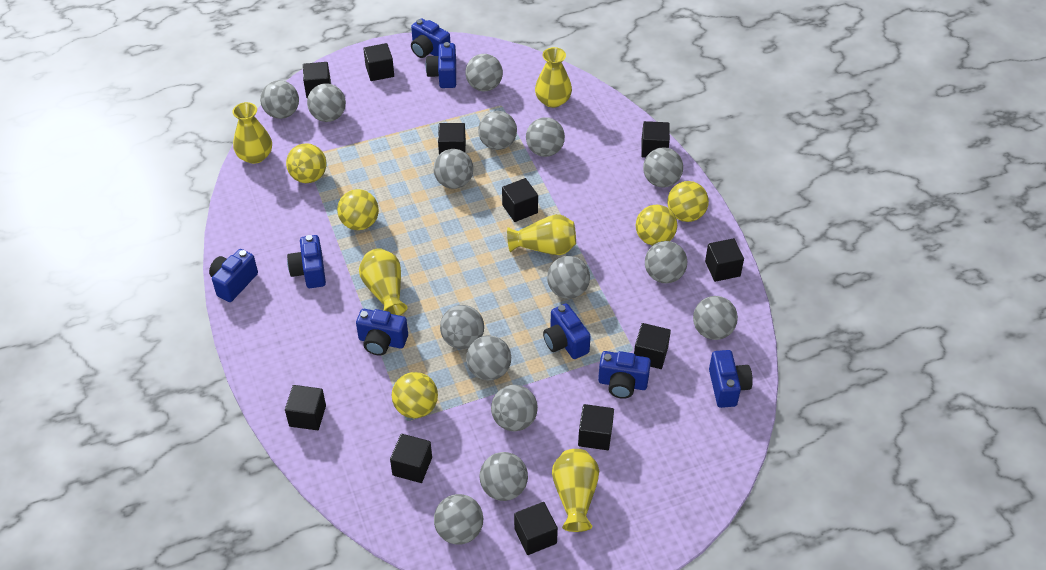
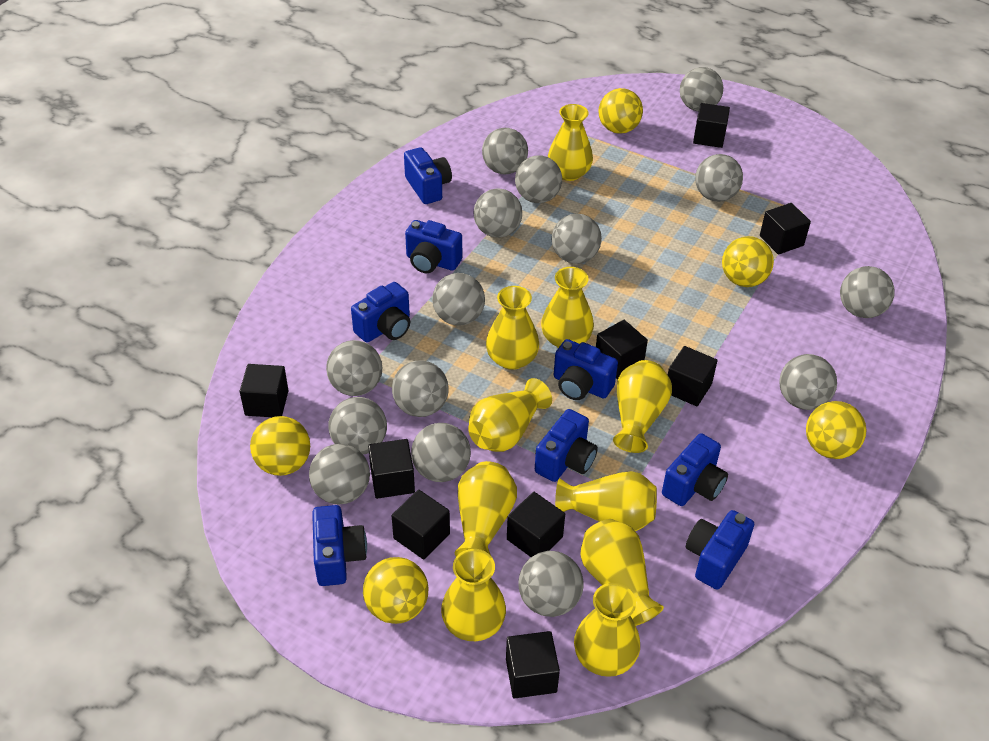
black cube: 11 -> 9
yellow vase: 5 -> 10

